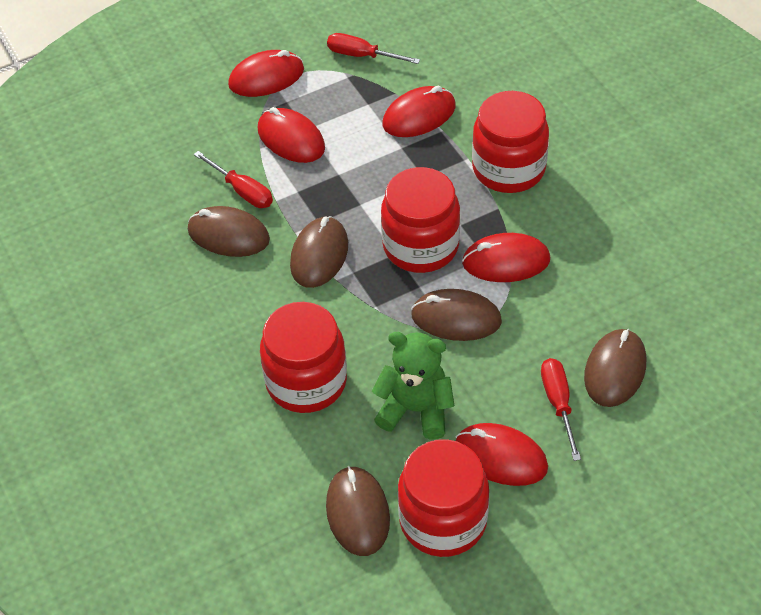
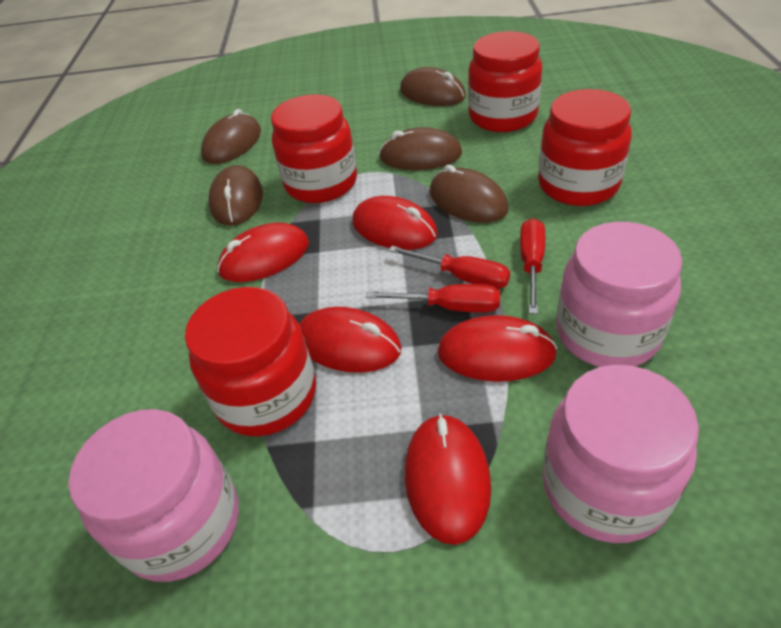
green teddy bear: 1 -> 0
pink jar: 0 -> 3

